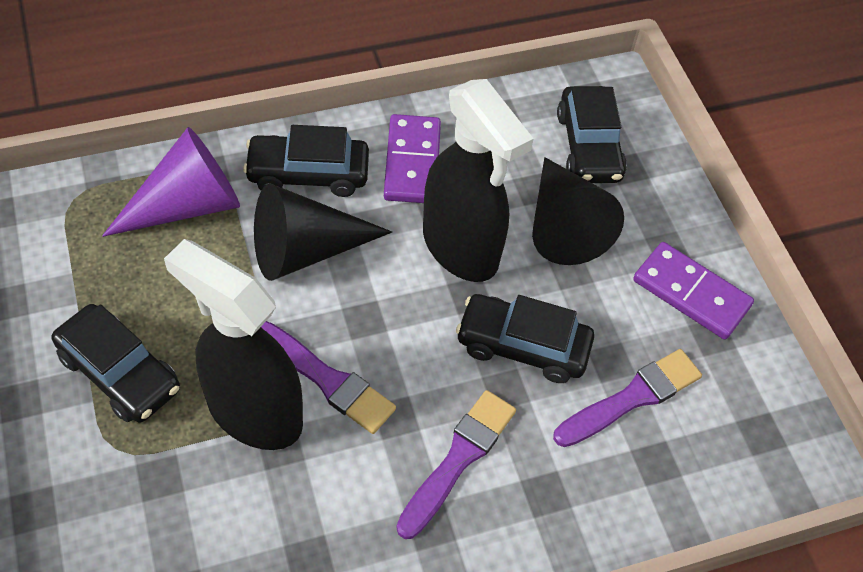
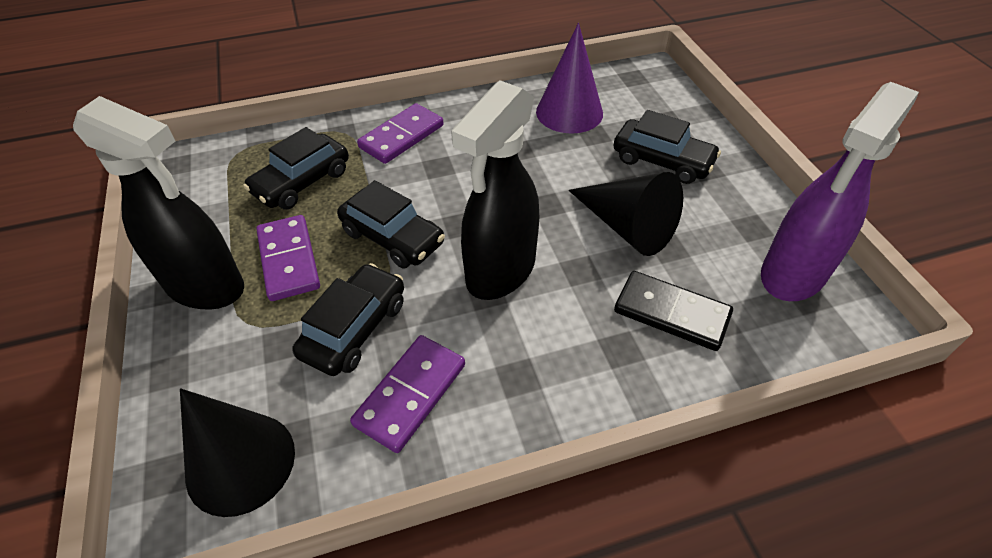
black domino: 0 -> 1
purple brush: 3 -> 0
purple domino: 2 -> 3
purple spray bottle: 0 -> 1

